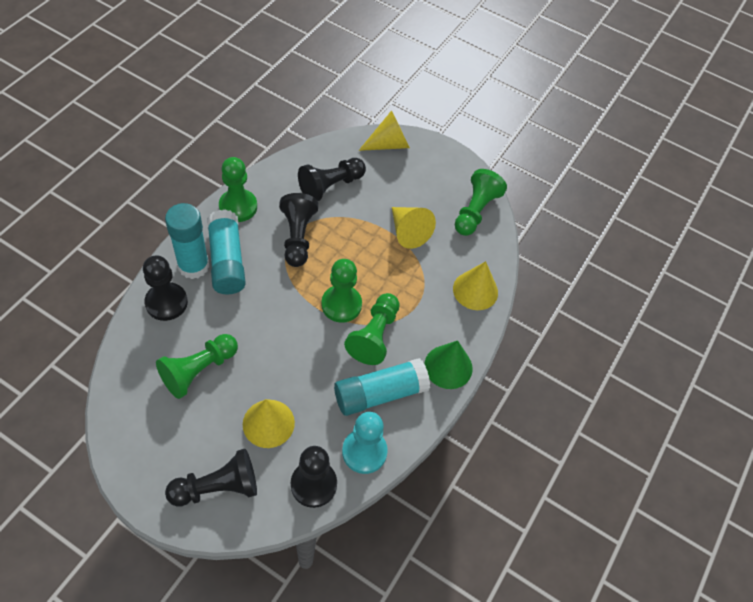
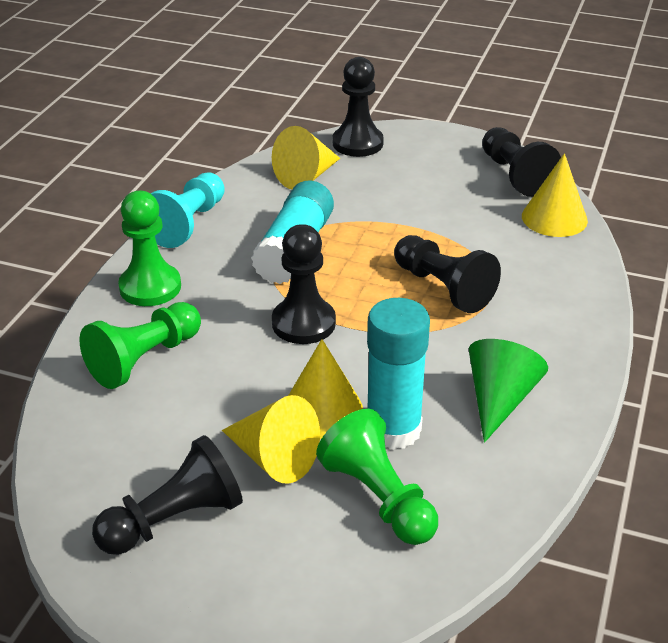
green pawn: 5 -> 3
turquoise glue stick: 3 -> 2

